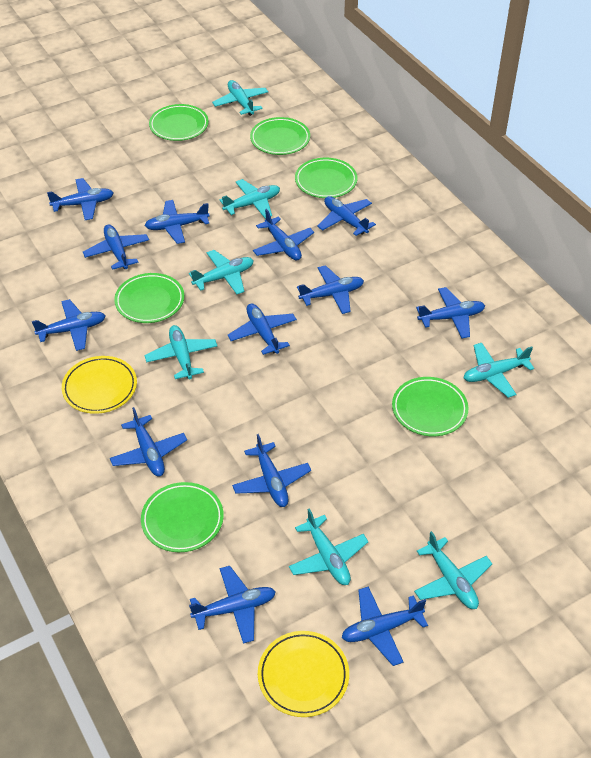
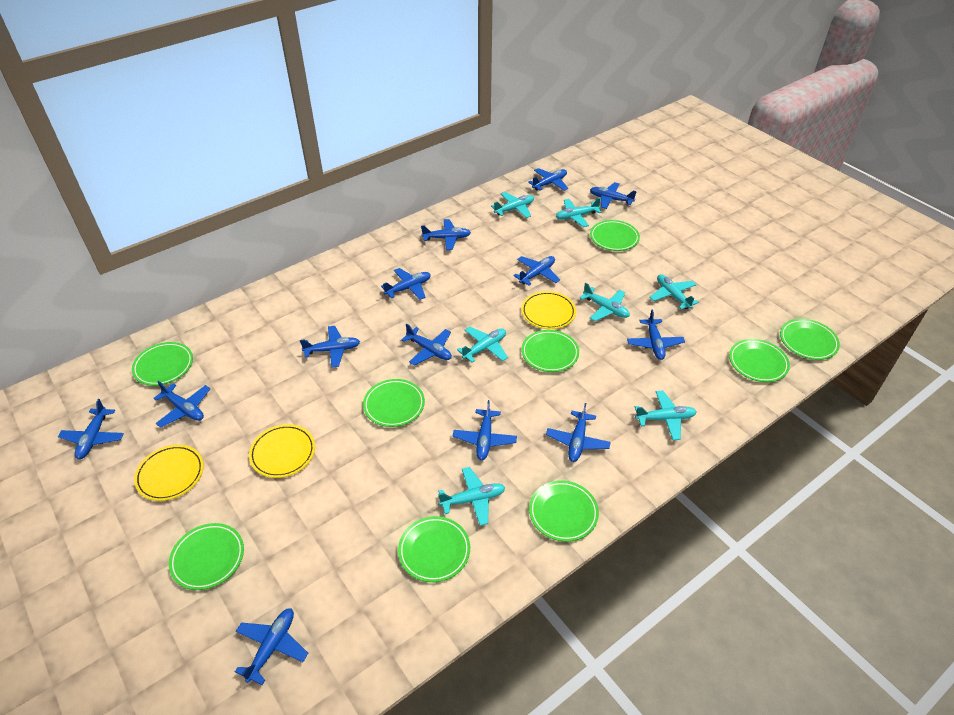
green plate: 6 -> 9
yellow plate: 2 -> 3

